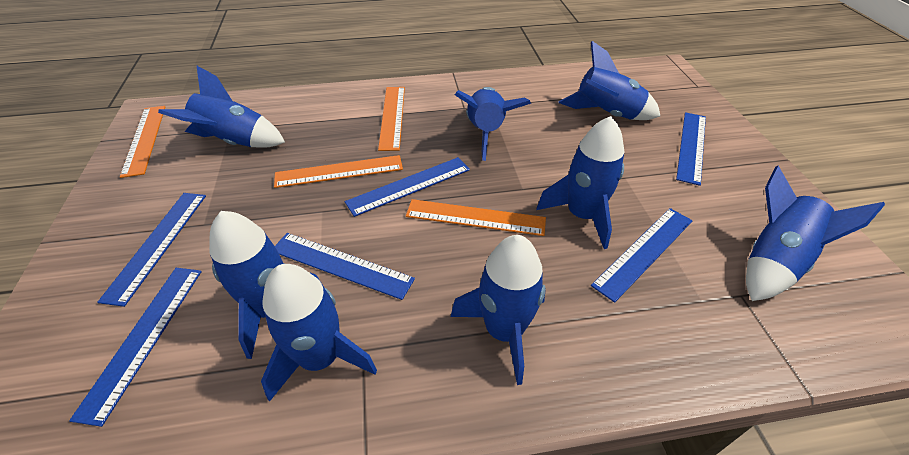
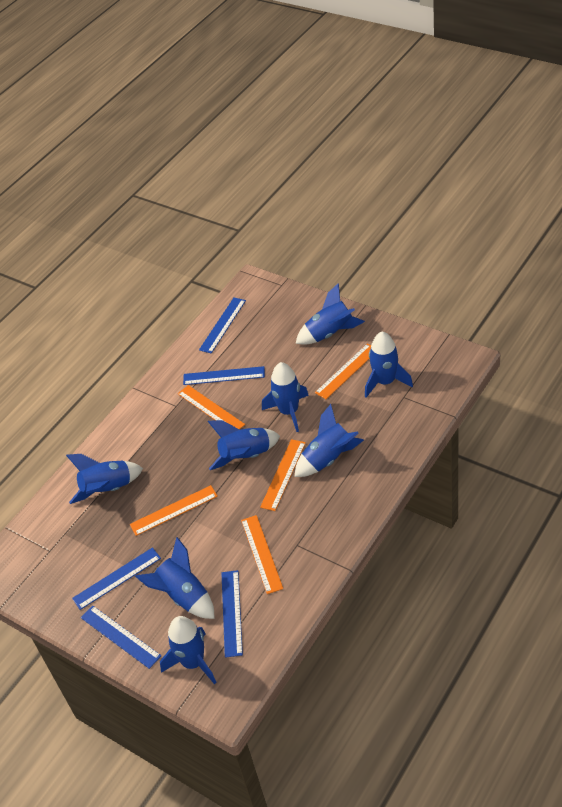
blue ruler: 6 -> 5
orange ruler: 4 -> 5

